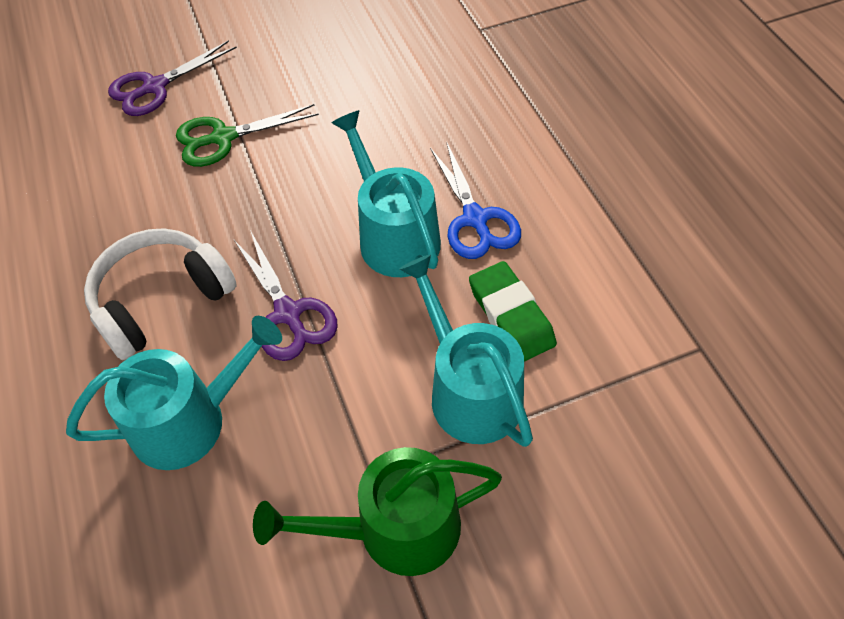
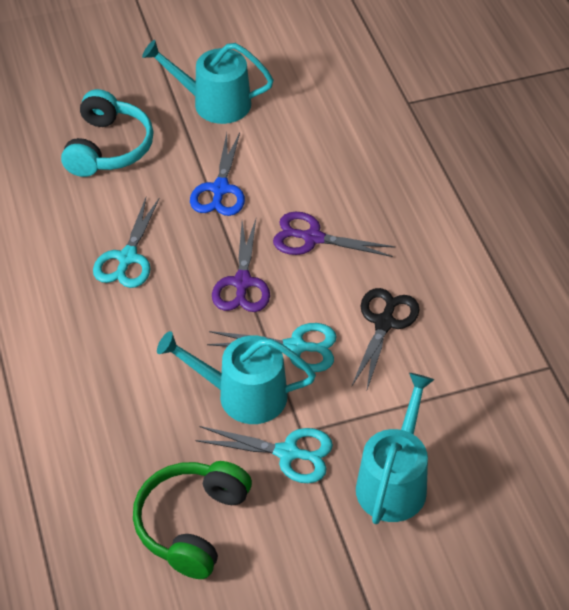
black scissors: 0 -> 1
green eraser: 1 -> 0
green headphones: 0 -> 1
green scissors: 1 -> 0
green watering can: 1 -> 0
turquoise headphones: 0 -> 1
turquoise scissors: 0 -> 3
white headphones: 1 -> 0

